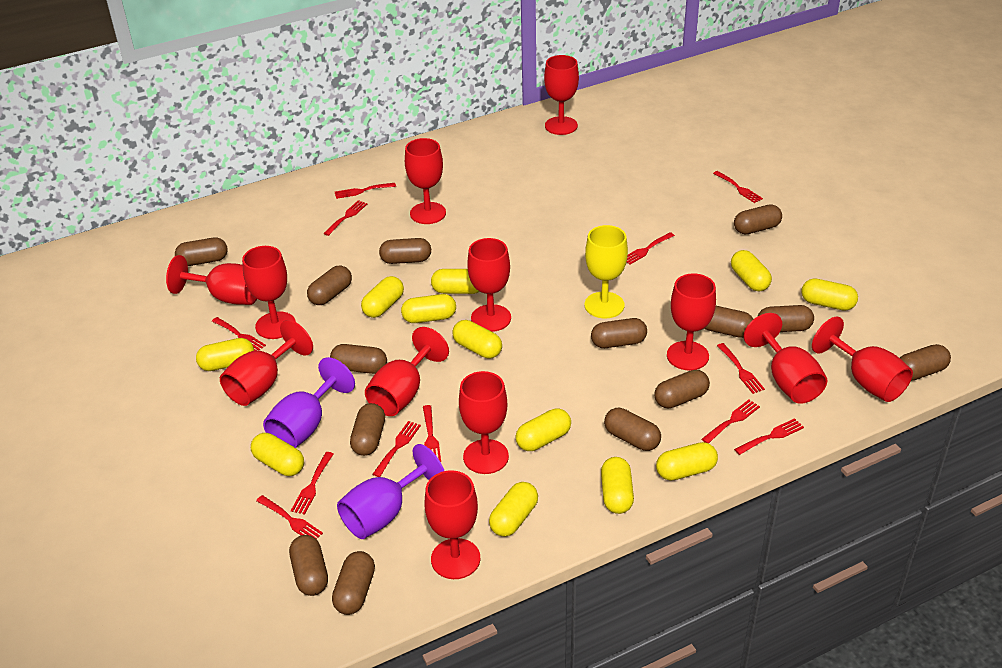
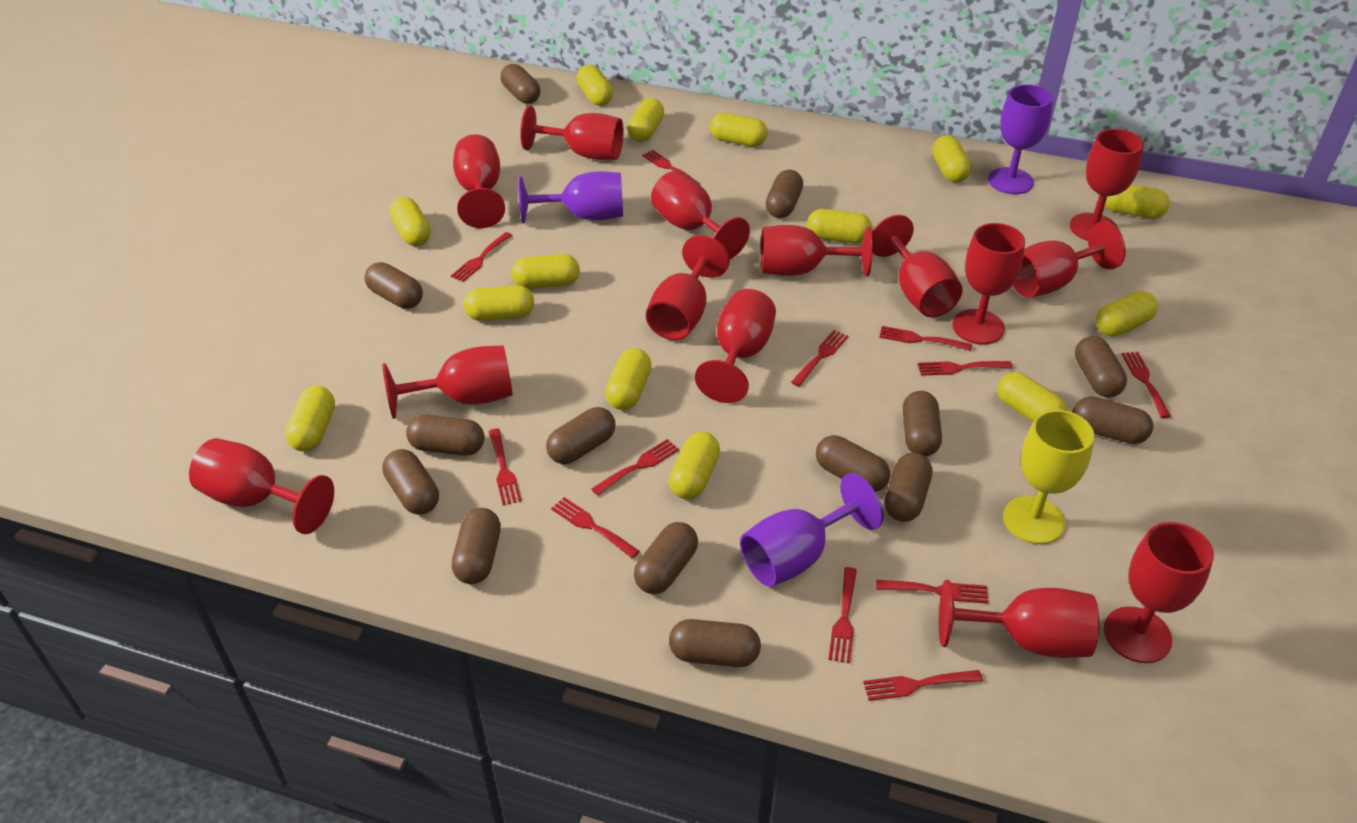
purple goblet: 2 -> 3
red goblet: 12 -> 14
yellow capsule: 12 -> 14

